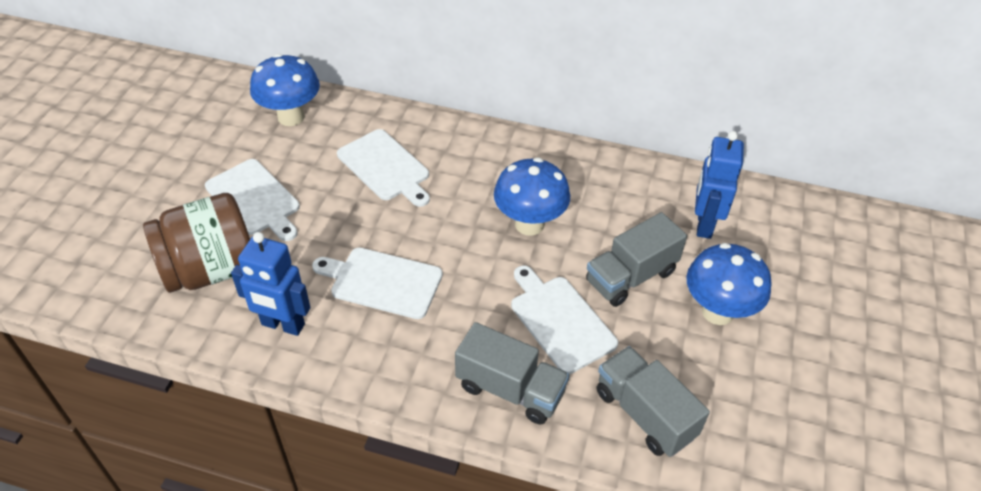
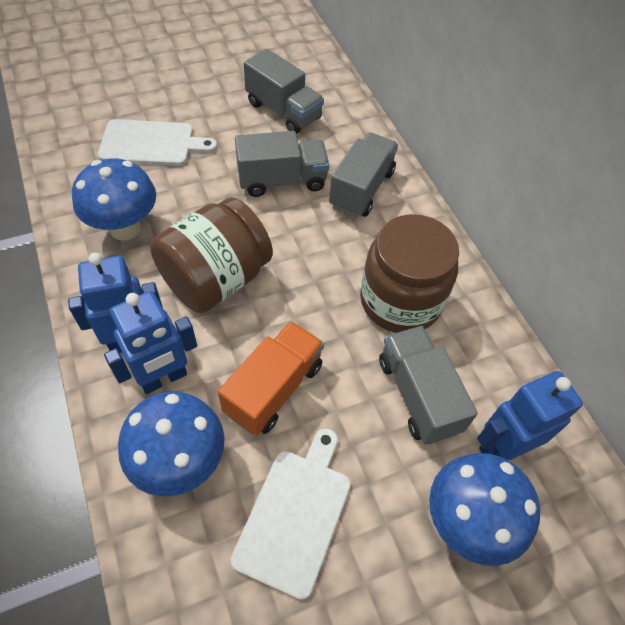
blue robot: 2 -> 3
brown jar: 1 -> 2
grey truck: 3 -> 4
orange truck: 0 -> 1
white cutting board: 4 -> 2

